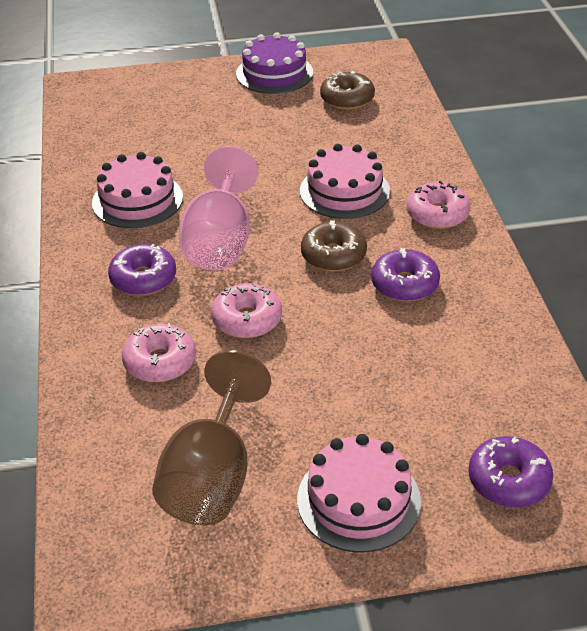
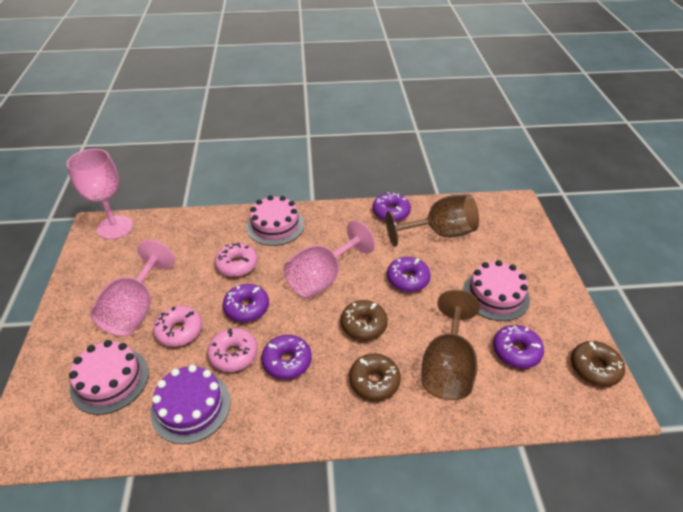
brown donut: 2 -> 3
brown goblet: 1 -> 2
pink goblet: 1 -> 3
purple donut: 3 -> 5

